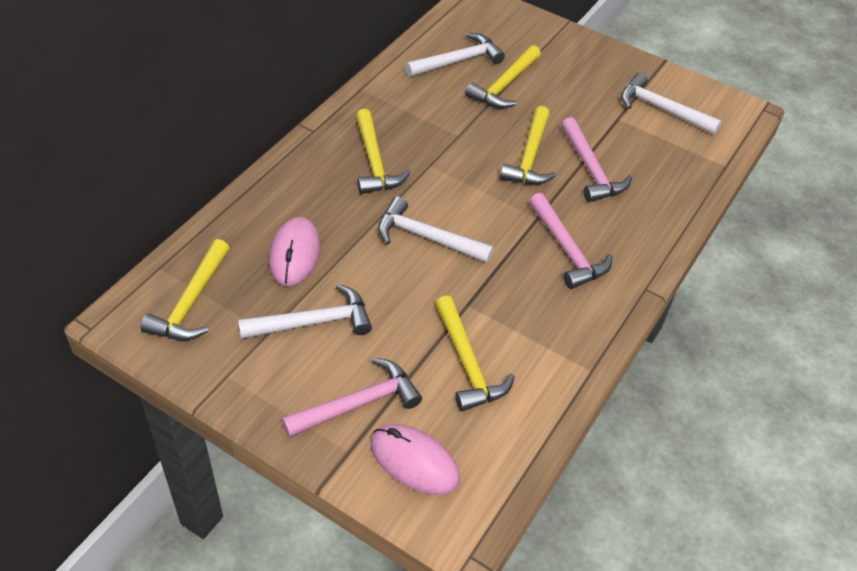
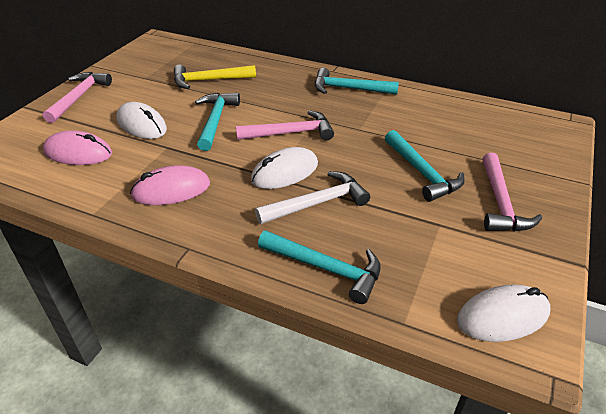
turquoise hammer: 0 -> 4
white hammer: 4 -> 1
white mouse: 0 -> 3
yellow hammer: 5 -> 1

